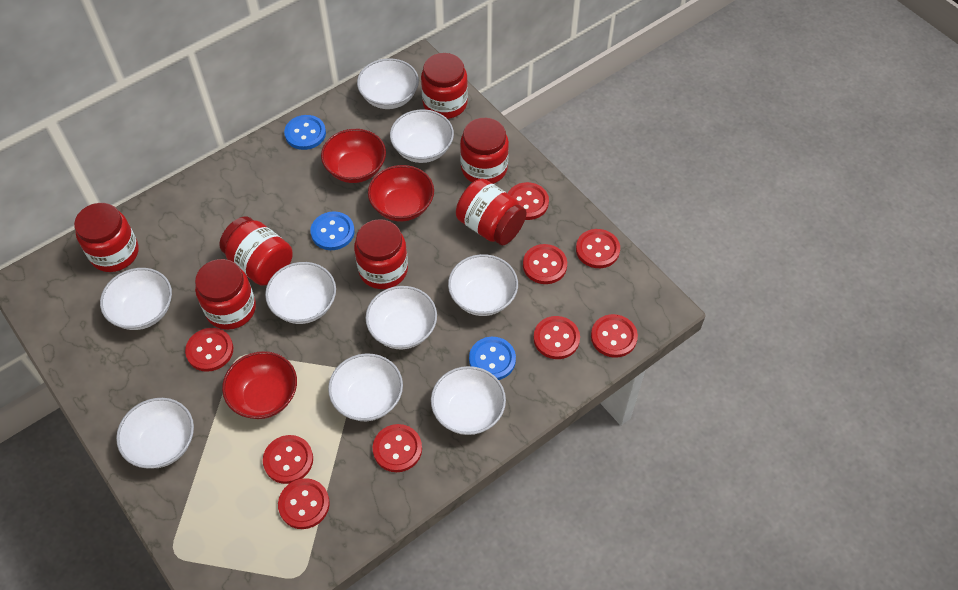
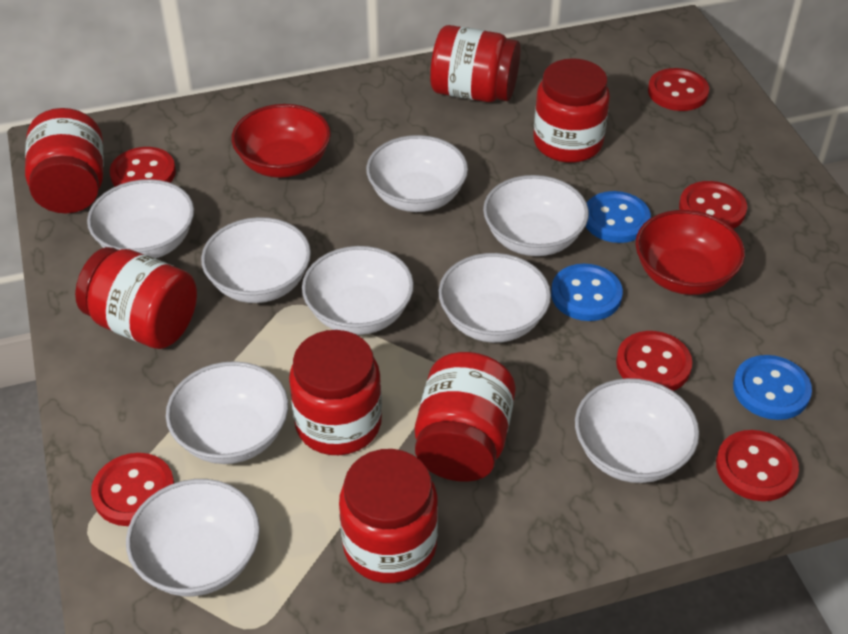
red bowl: 3 -> 2
red button: 9 -> 6

